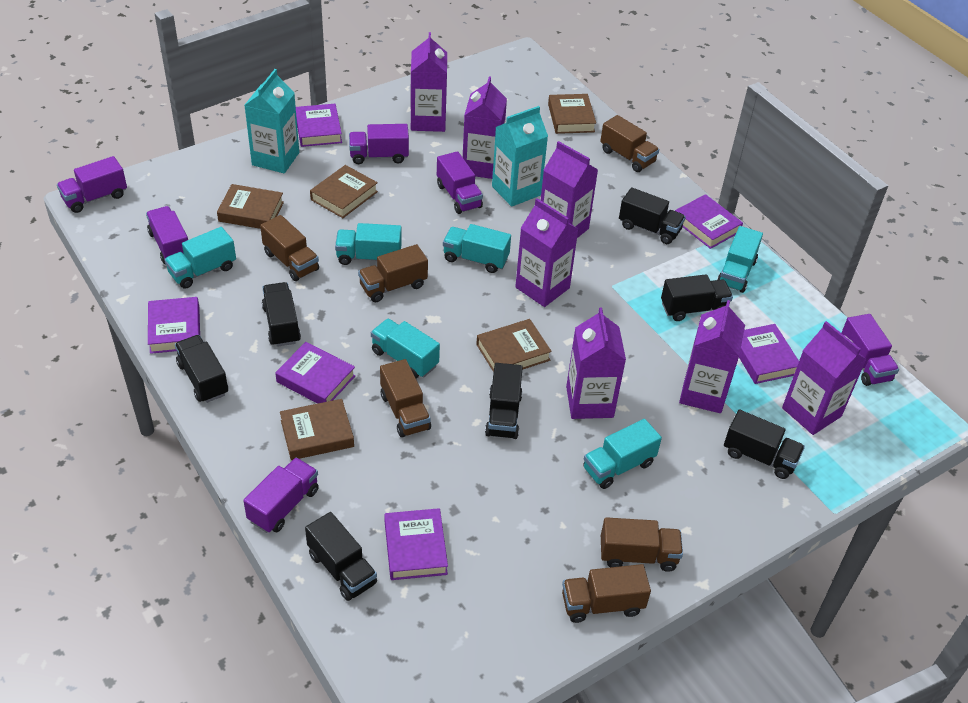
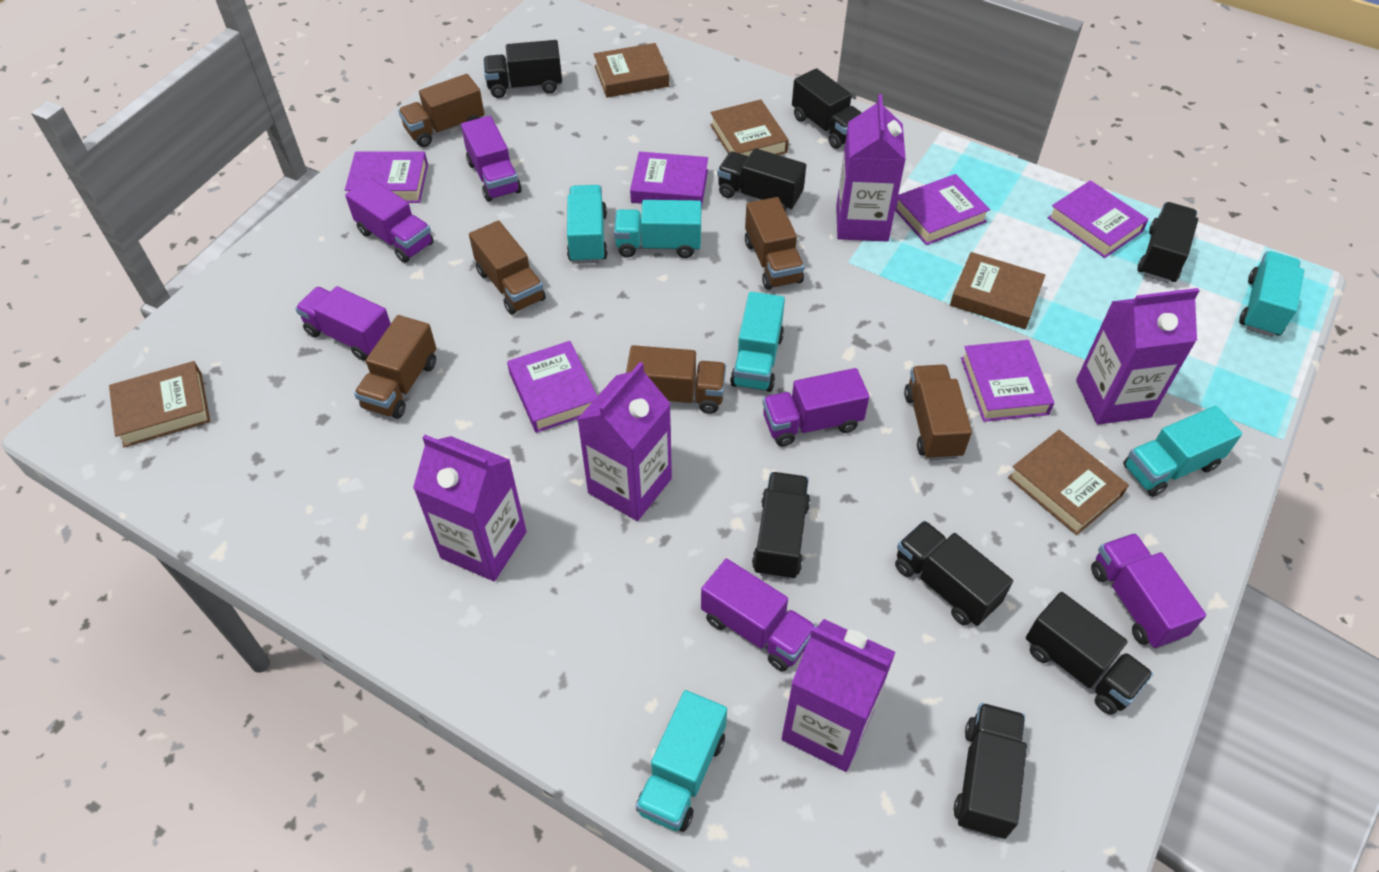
black truck: 7 -> 8
purple carton: 7 -> 5
turquoise carton: 2 -> 0

